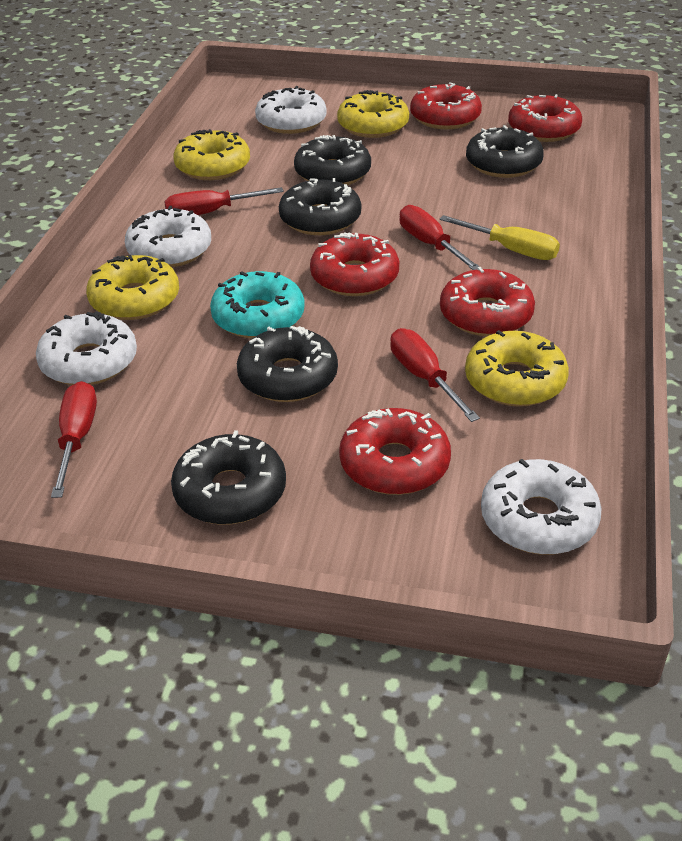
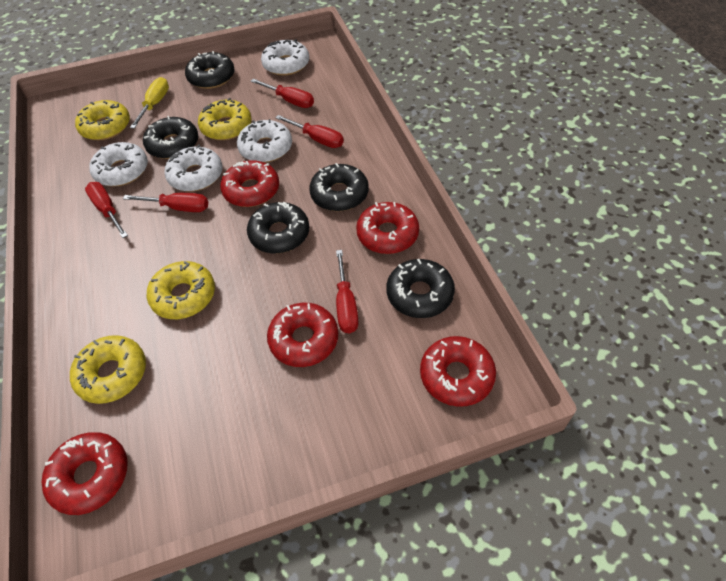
red screwdriver: 4 -> 5
turquoise donut: 1 -> 0

